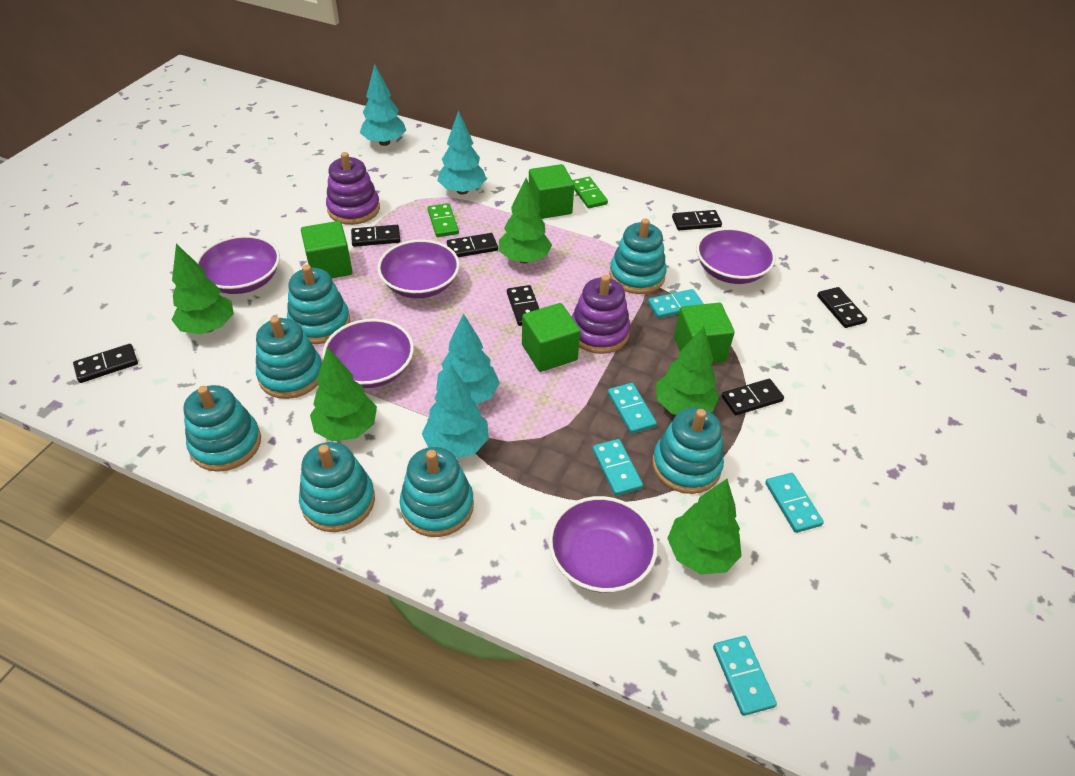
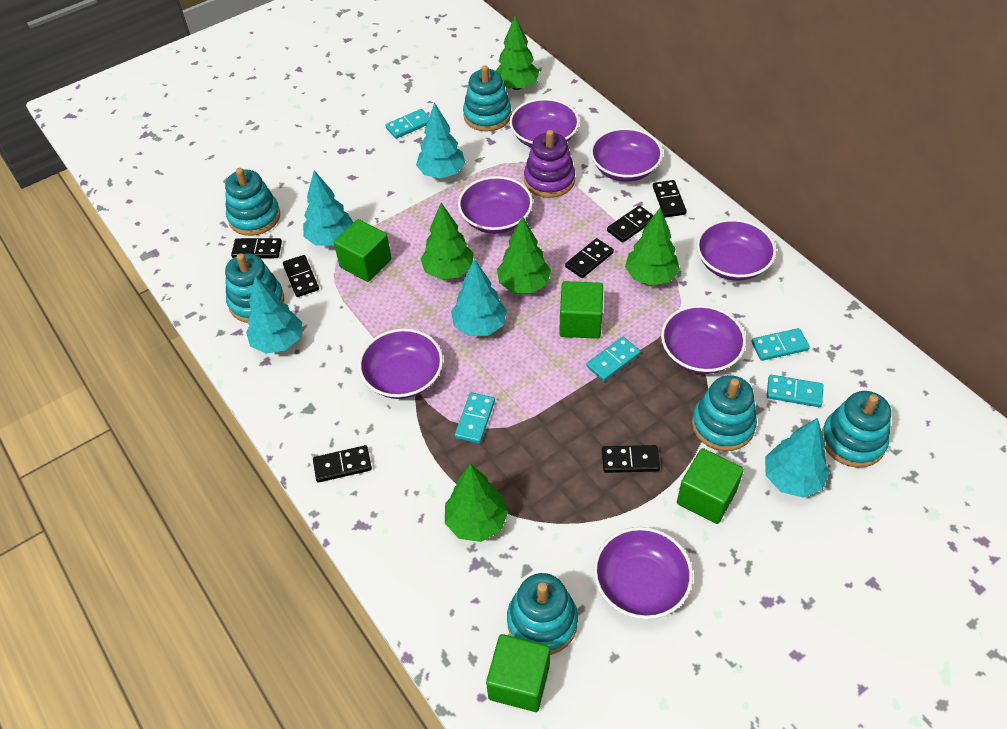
green domino: 2 -> 0
purple bowl: 5 -> 7
purple stacking toy: 2 -> 1
turquoise stacking toy: 7 -> 6
turquoise tree: 4 -> 5

